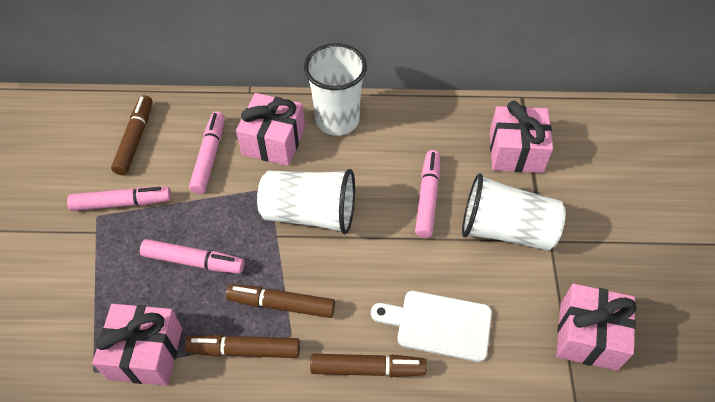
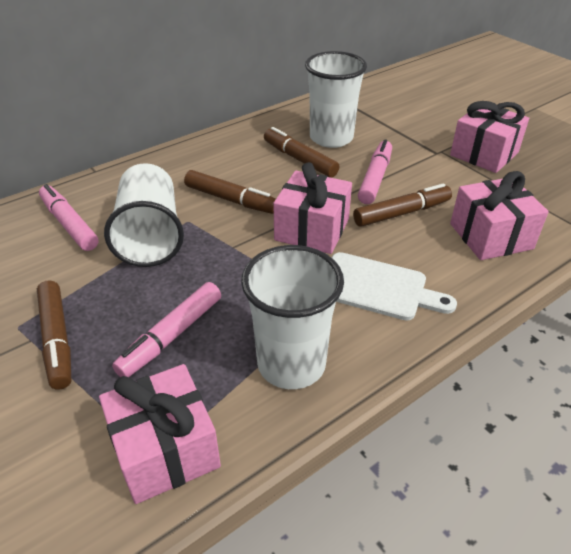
pink marker: 4 -> 3

